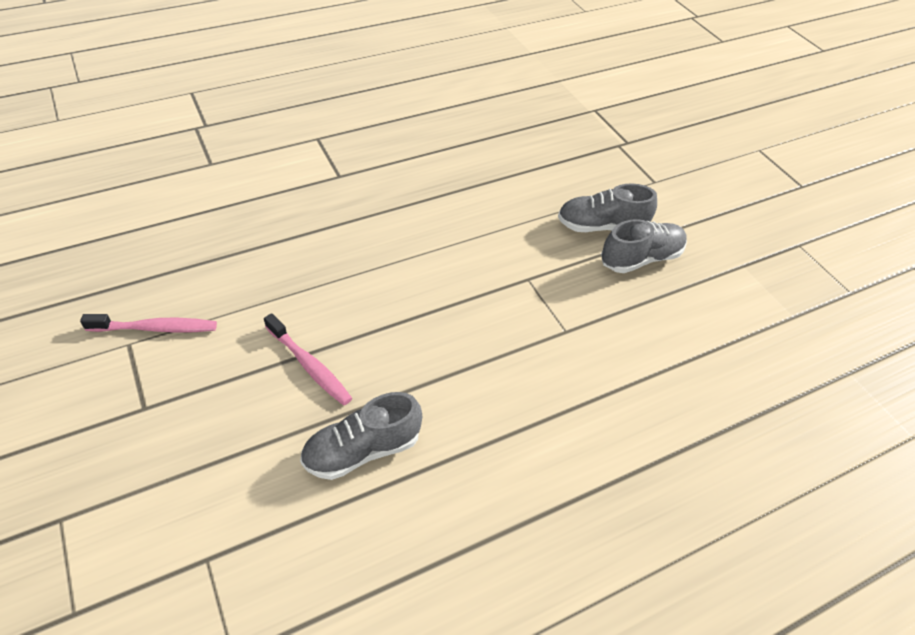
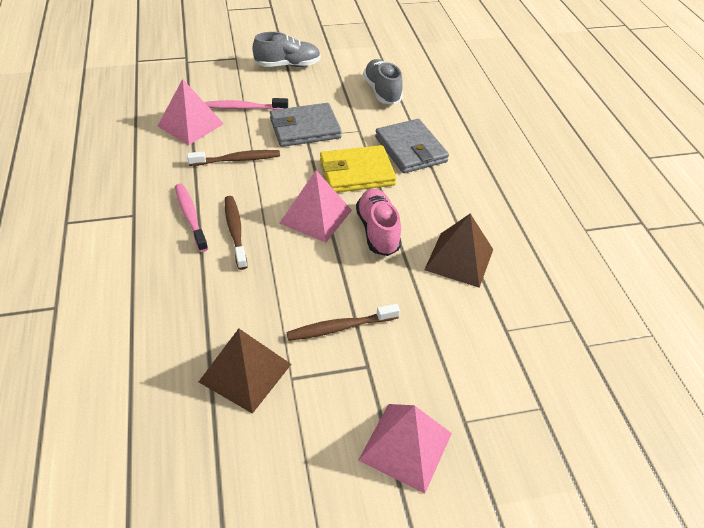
brown pyramid: 0 -> 2
brown toothbrush: 0 -> 3
grey shoe: 3 -> 2
grey wallet: 0 -> 2
pink pyramid: 0 -> 3
pink shoe: 0 -> 1
yellow wallet: 0 -> 1

